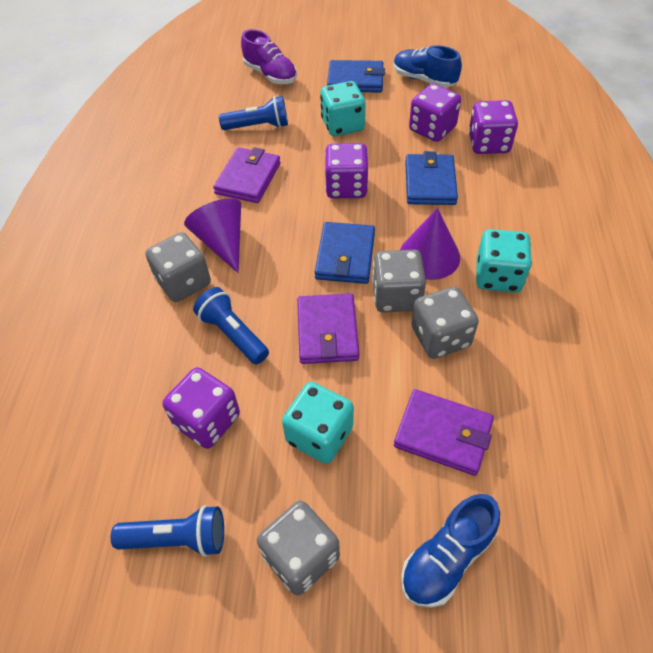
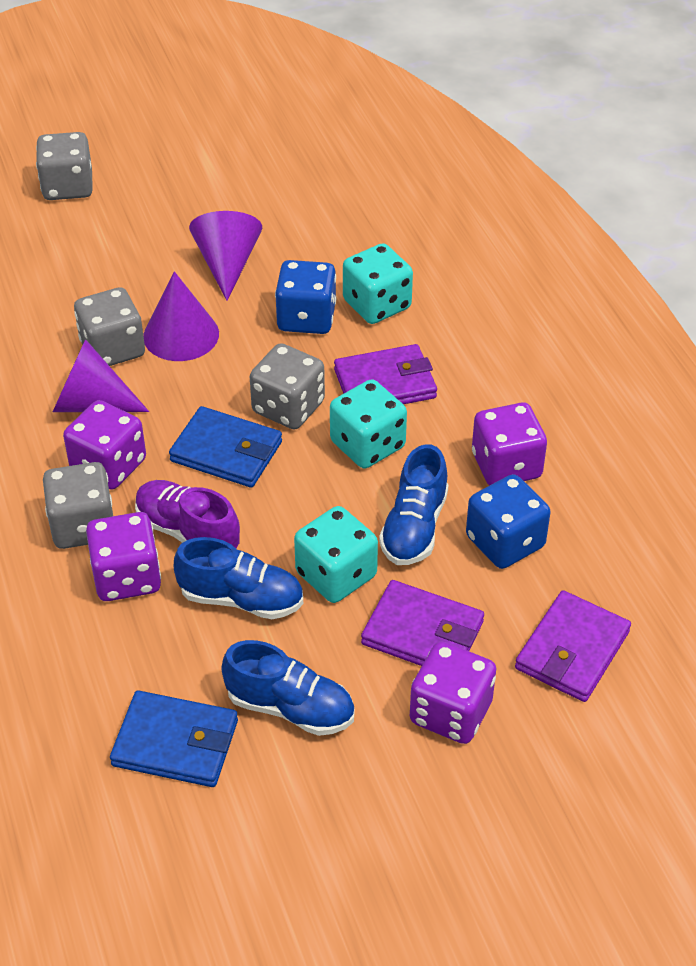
blue dice: 0 -> 2
blue flashlight: 3 -> 0
blue shoe: 2 -> 3
blue wallet: 3 -> 2
purple cone: 2 -> 3

